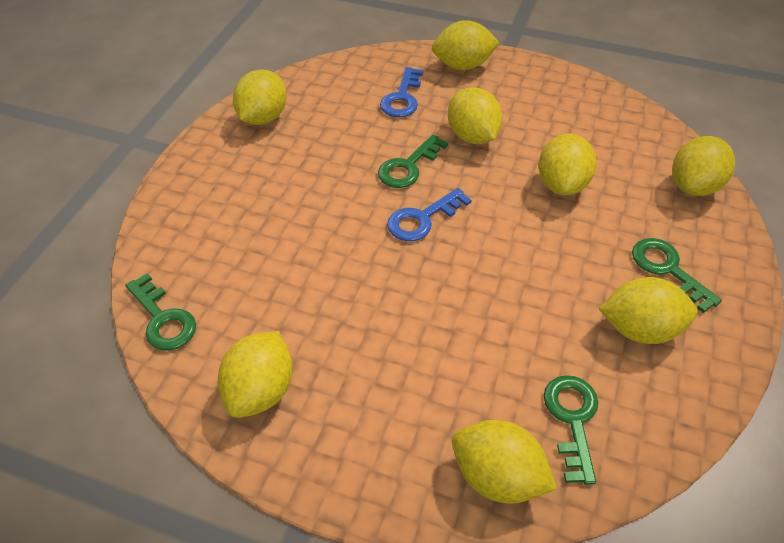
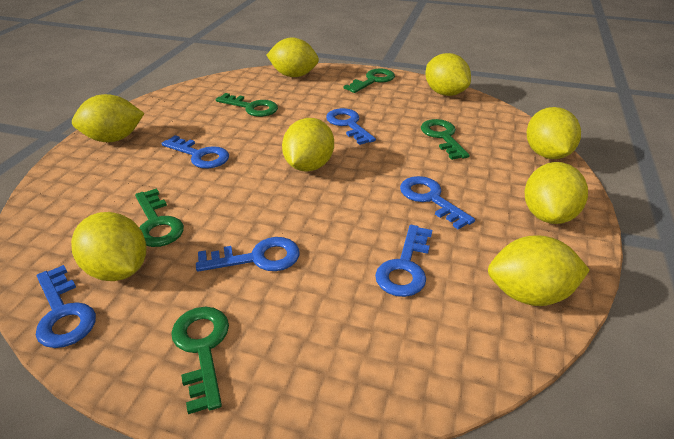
blue key: 2 -> 6
green key: 4 -> 5

